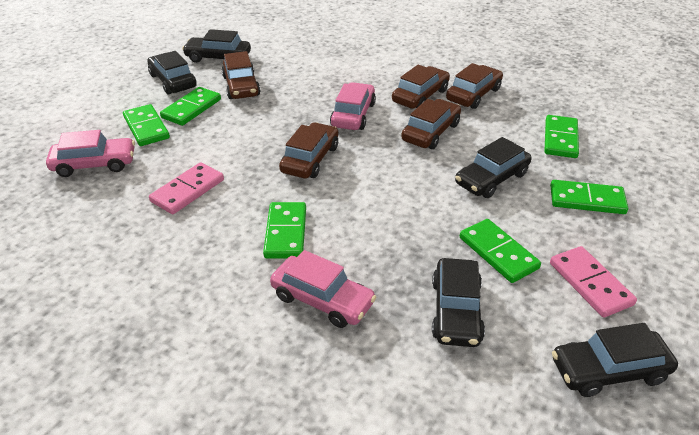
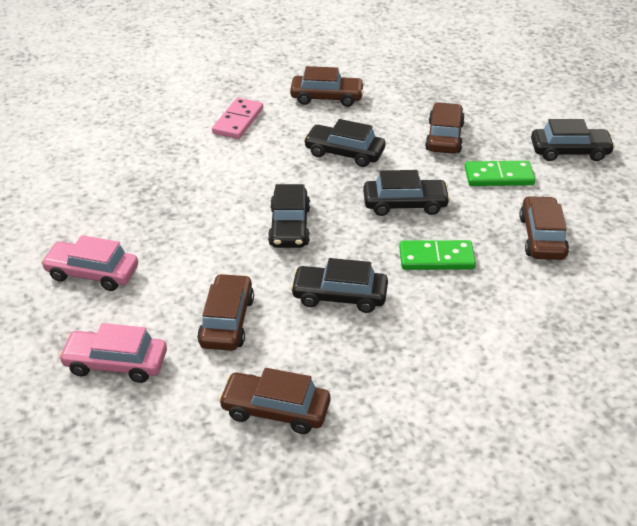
green domino: 6 -> 2
pink car: 3 -> 2
pink domino: 2 -> 1

